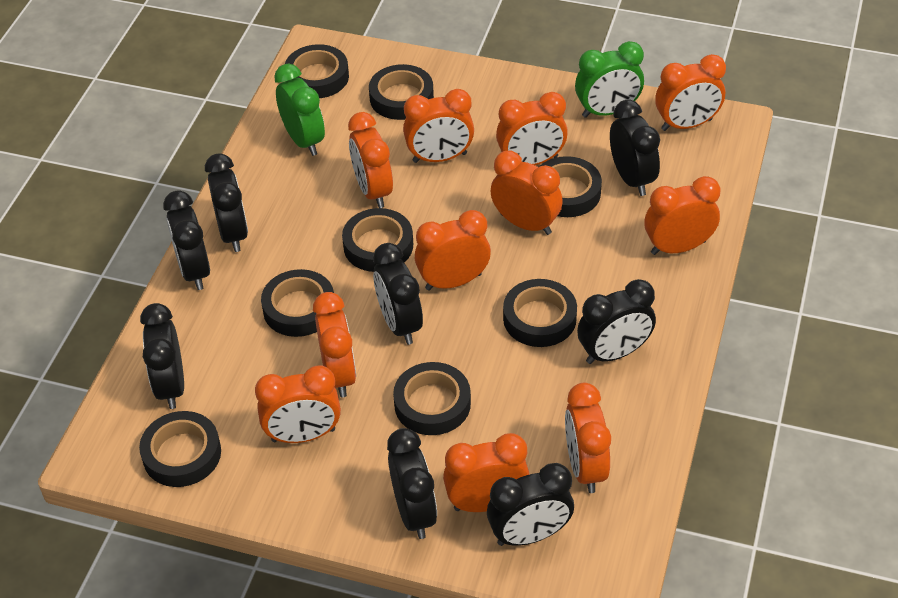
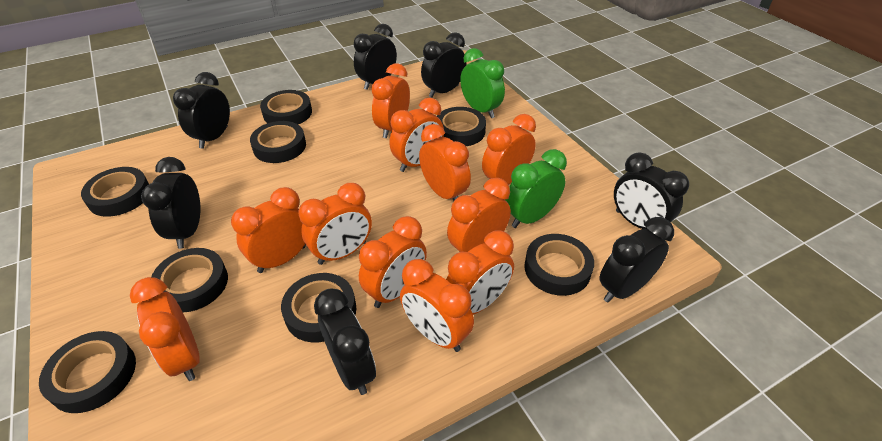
black clock: 8 -> 7

